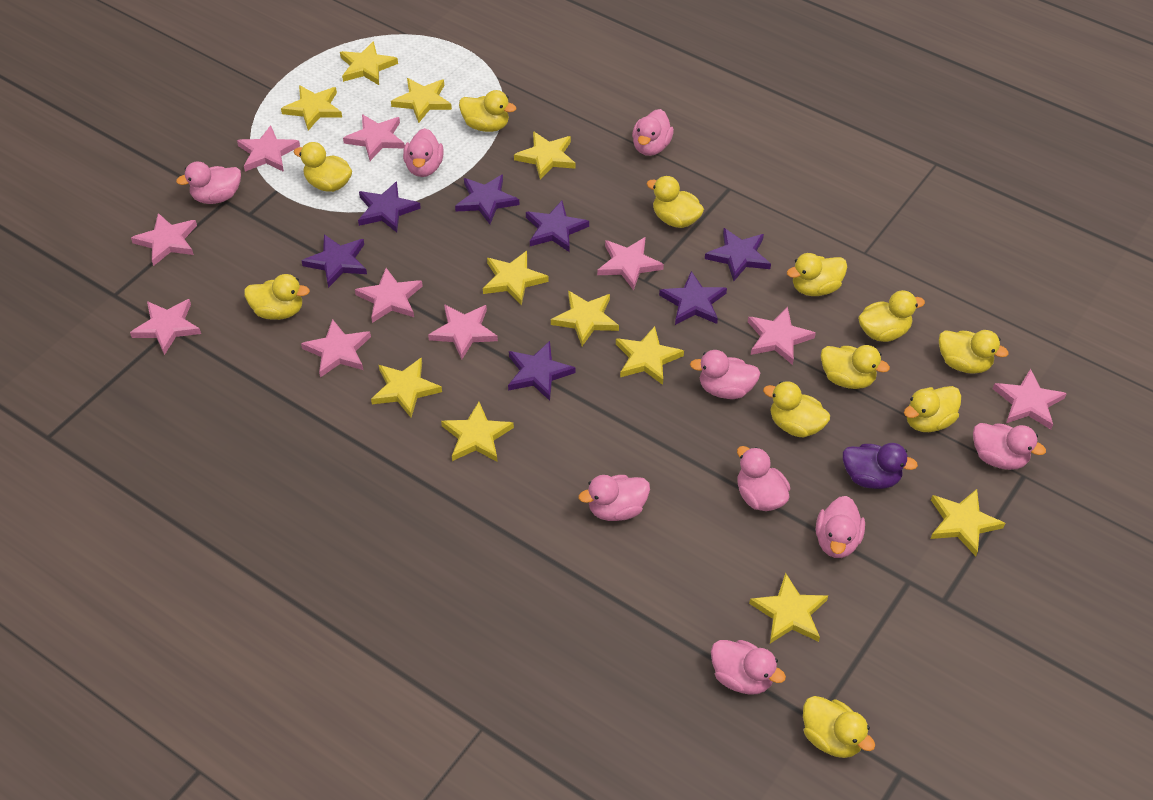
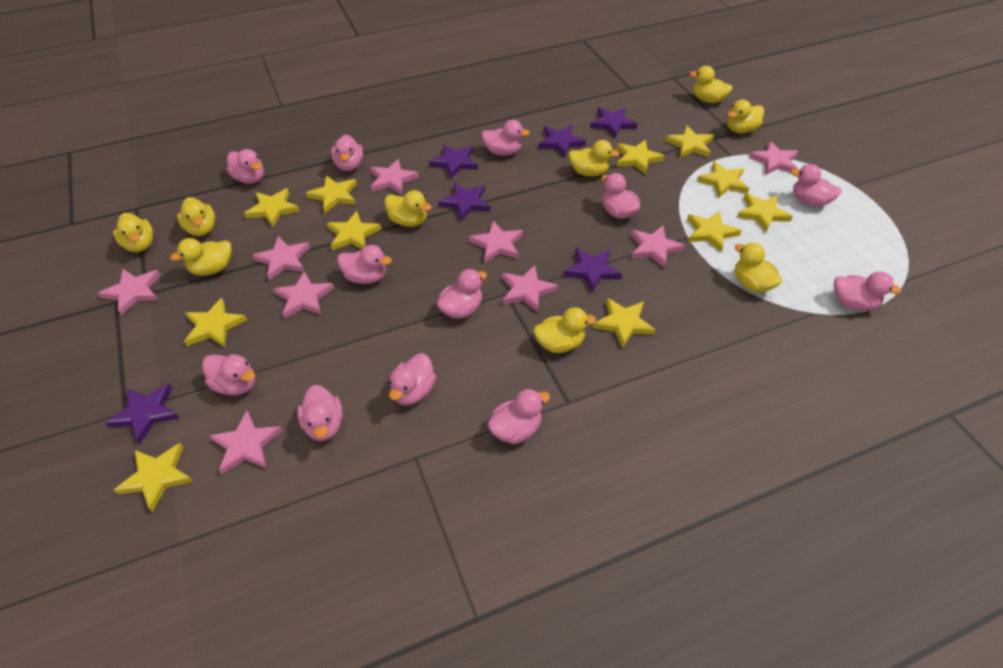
pink duck: 9 -> 12
pink star: 10 -> 9
purple duck: 1 -> 0
purple star: 7 -> 6
yellow duck: 11 -> 9

